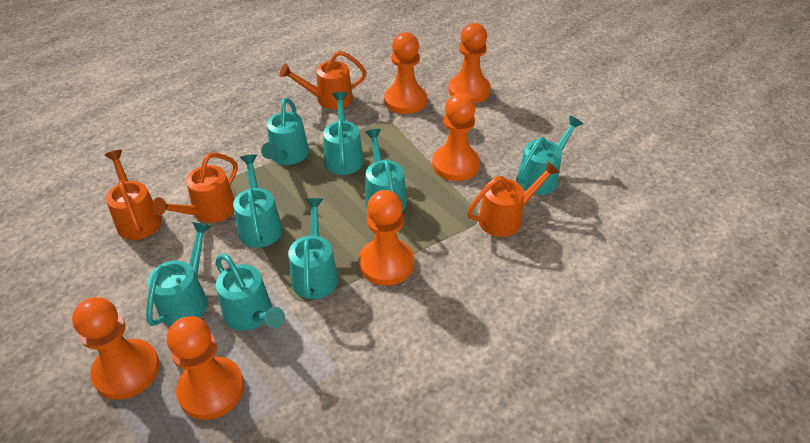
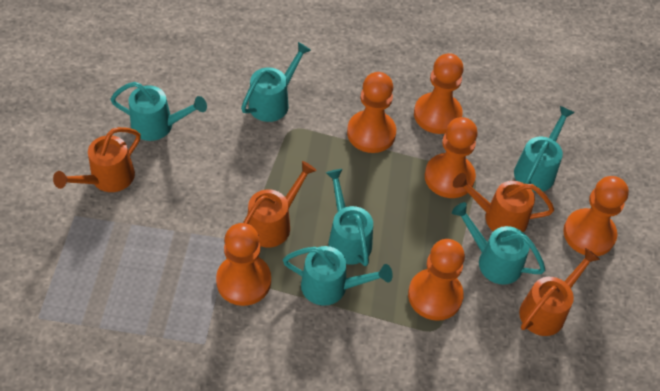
turquoise watering can: 8 -> 6

